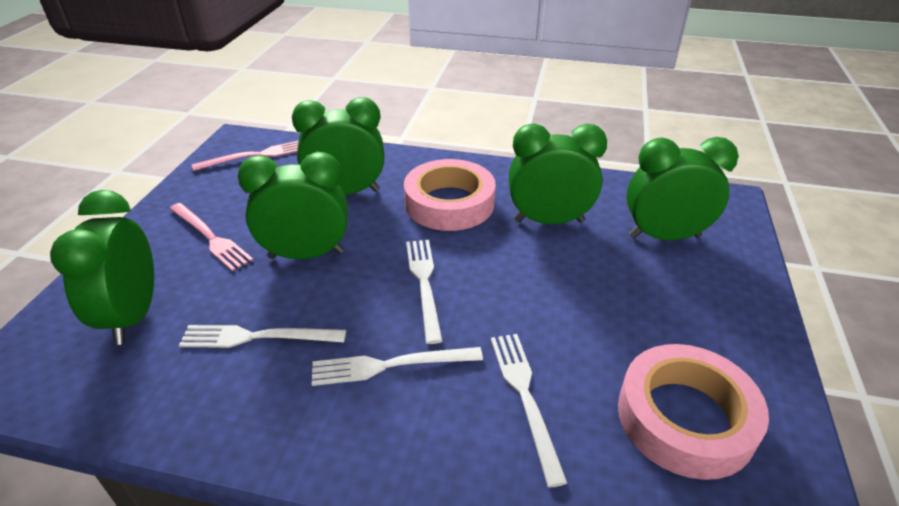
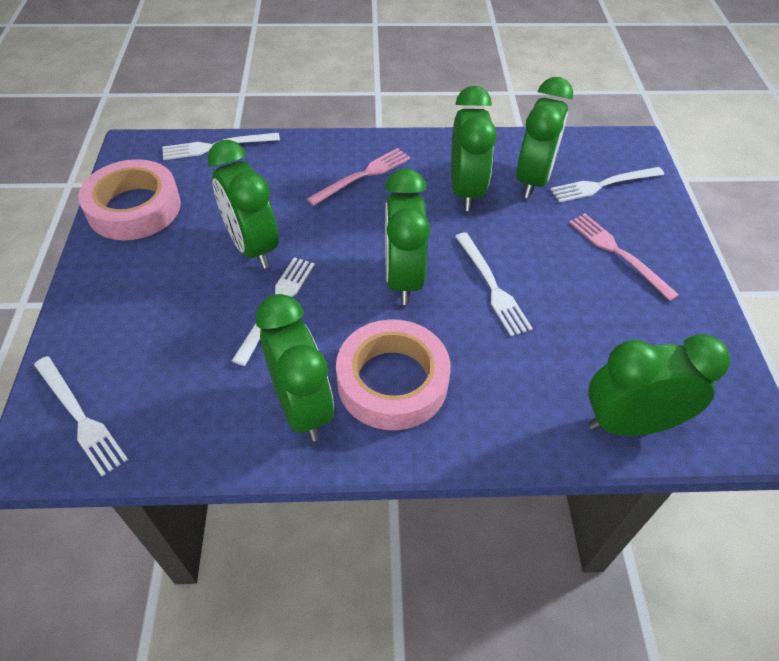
green clock: 5 -> 6
white fork: 4 -> 5

